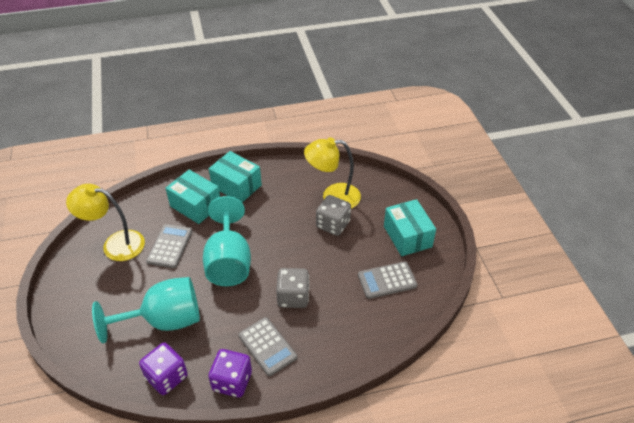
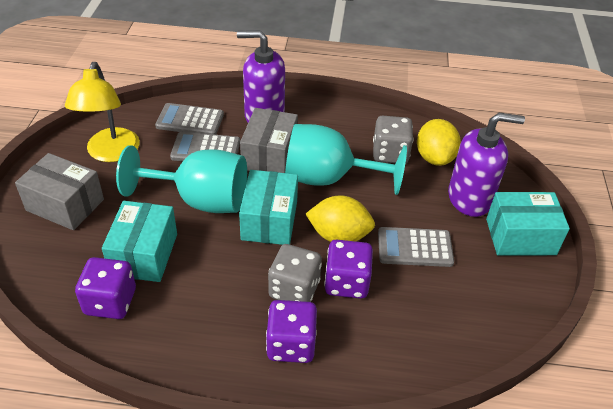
grey box: 0 -> 2
purple dice: 2 -> 3
purple soap dispenser: 0 -> 2
yellow lamp: 2 -> 1
yellow lemon: 0 -> 2

